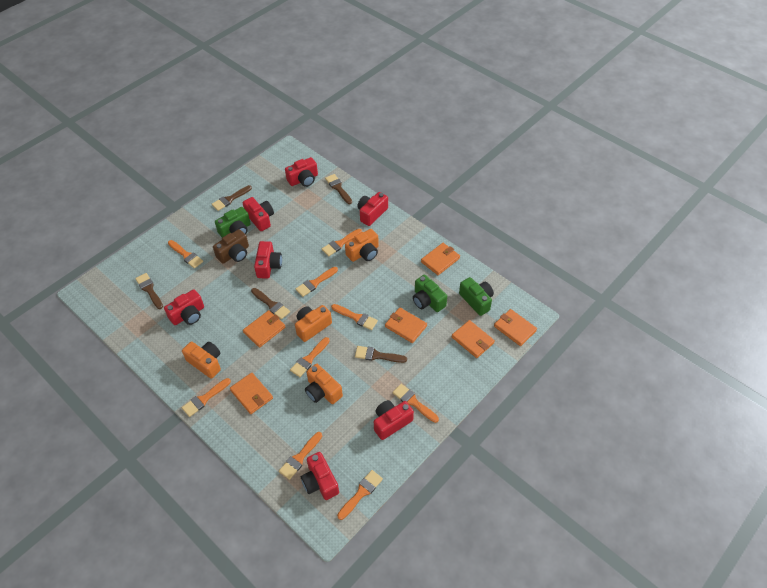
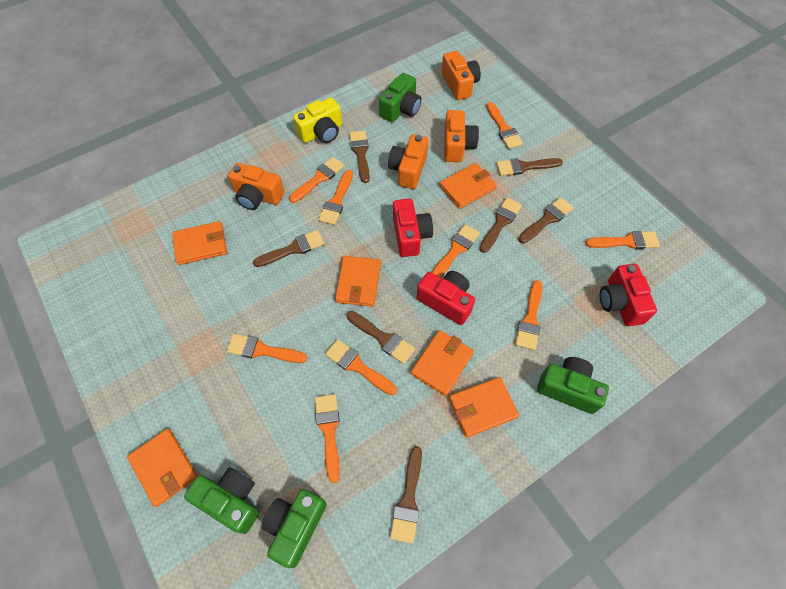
brown brush: 5 -> 7
brown camera: 1 -> 0
green camera: 3 -> 4
red camera: 7 -> 3
yellow camera: 0 -> 1

